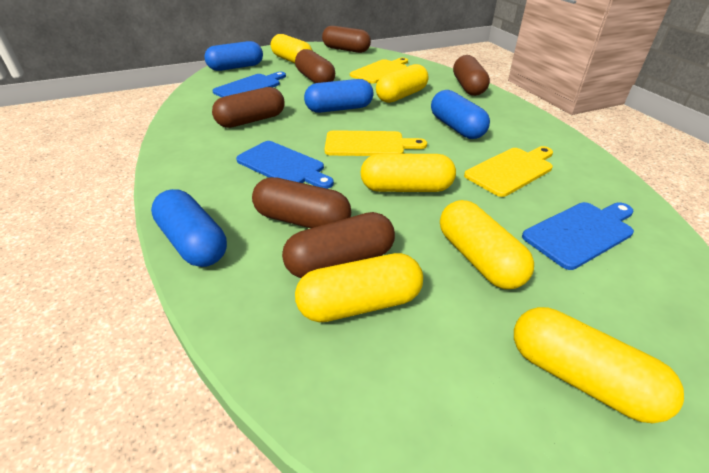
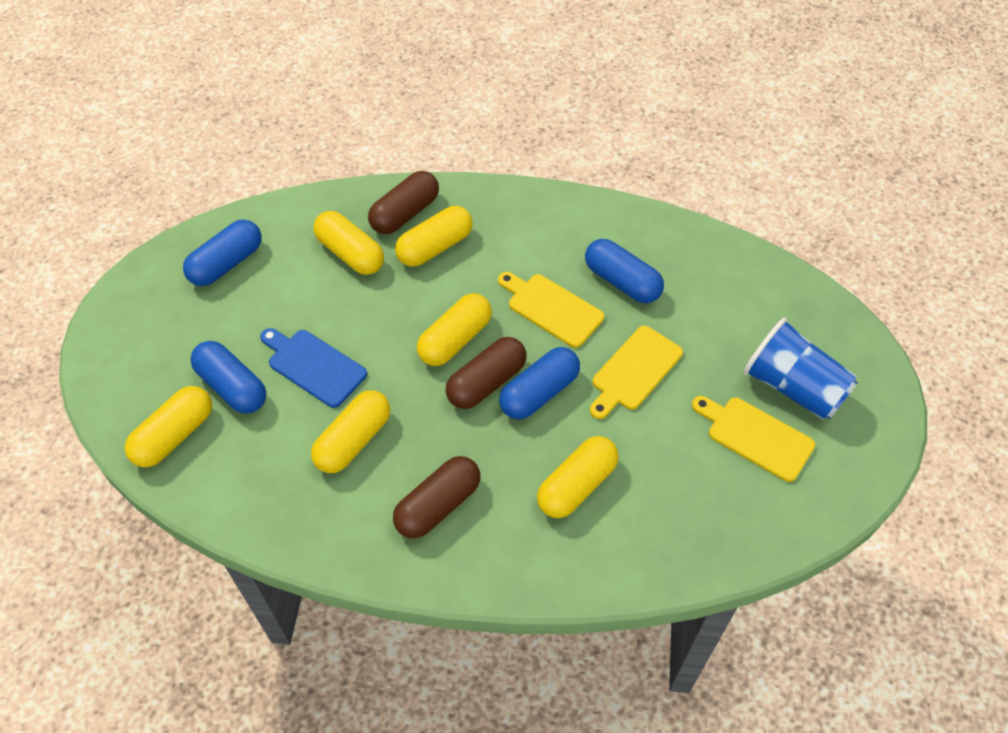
blue cup: 0 -> 1
blue cutting board: 3 -> 1
brown capsule: 6 -> 3

